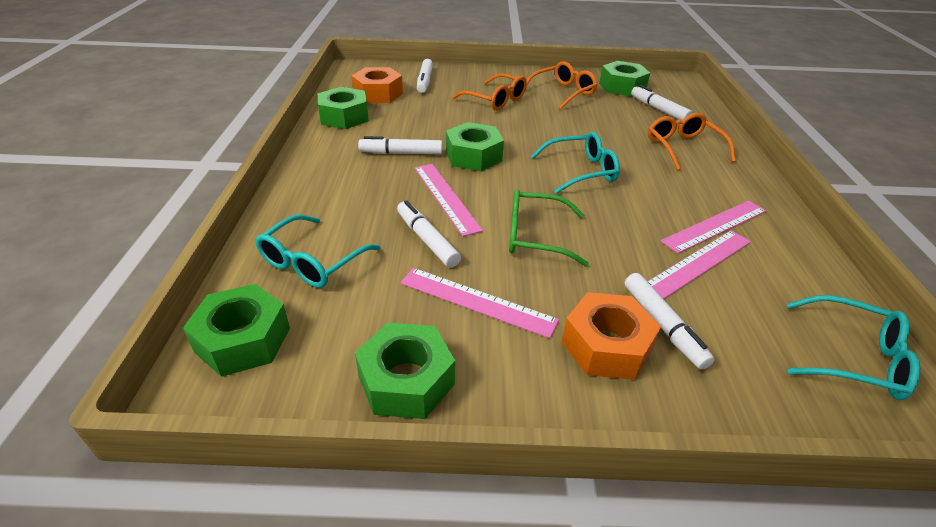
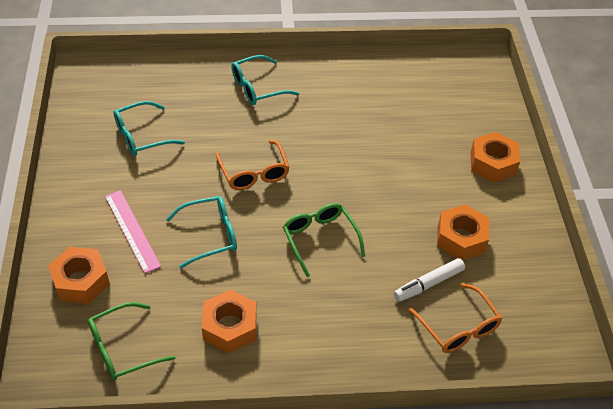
green glasses: 1 -> 2
green nut: 5 -> 0
orange glasses: 3 -> 2
orange nut: 2 -> 4
pink ruler: 4 -> 1
white marker: 5 -> 1

